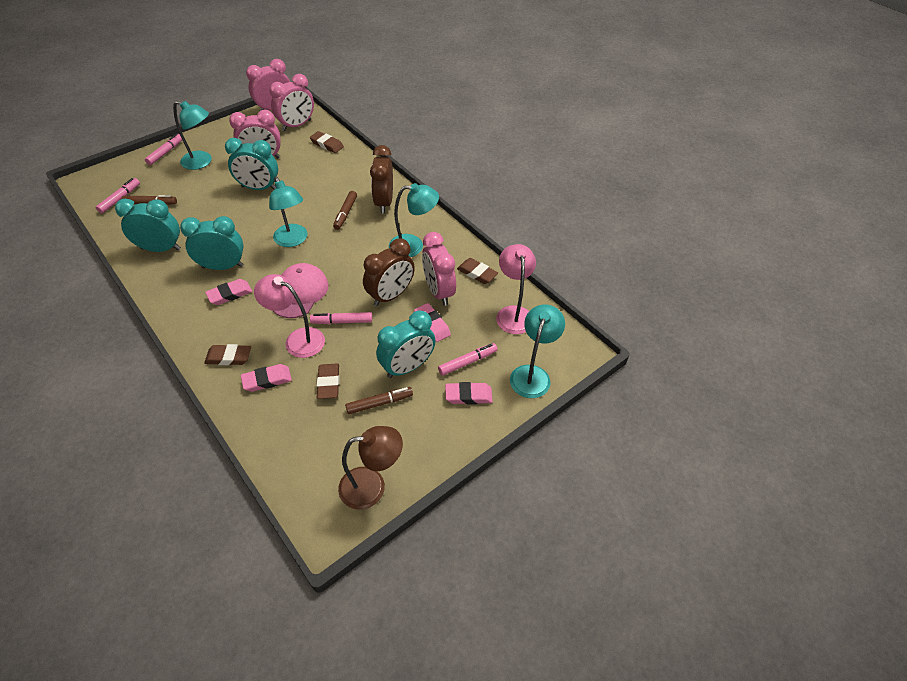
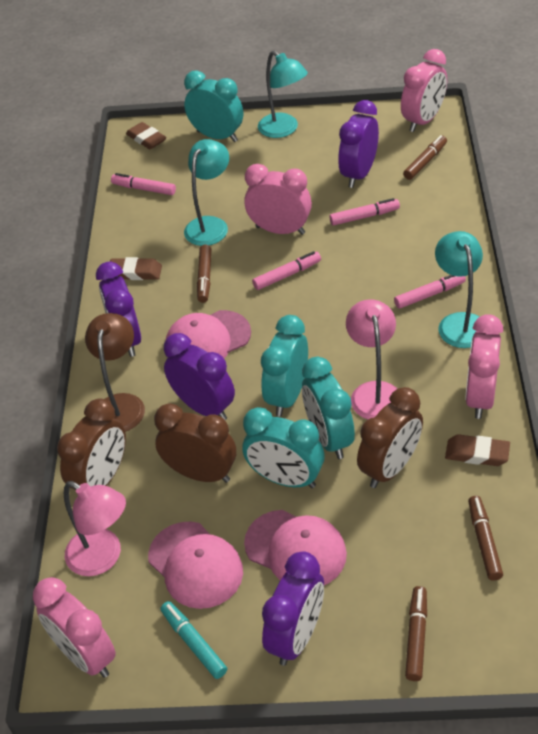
brown clock: 2 -> 3
brown eraser: 4 -> 3
brown marker: 3 -> 4
pink cap: 1 -> 3
pink eraser: 4 -> 0
purple clock: 0 -> 4
turquoise lamp: 4 -> 3
turquoise marker: 0 -> 1

